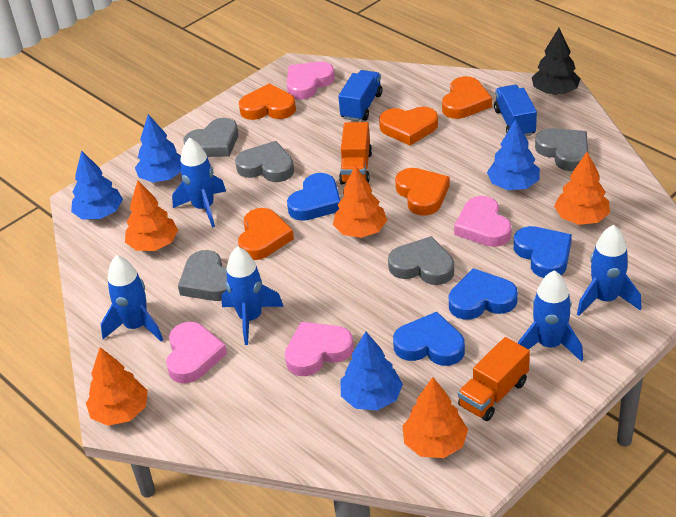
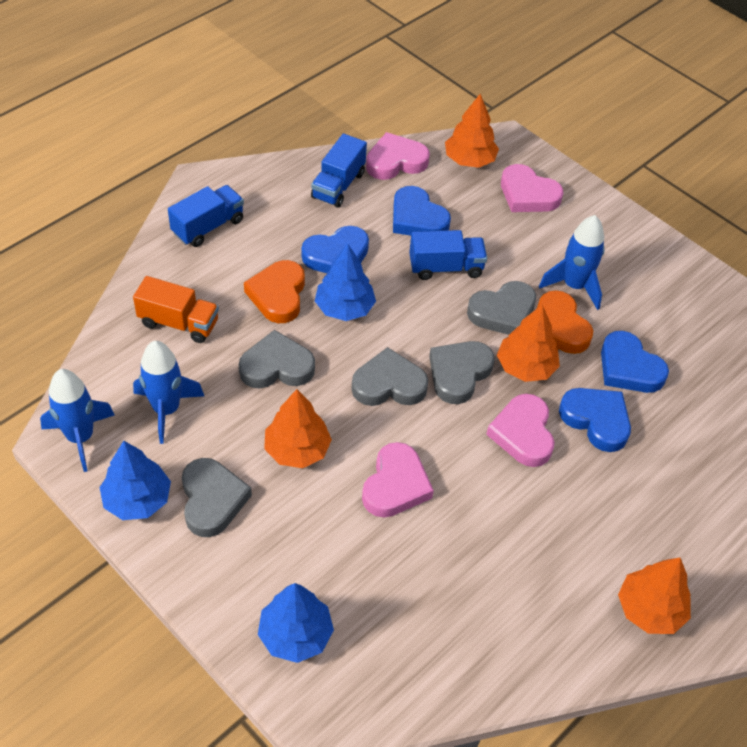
black tree: 1 -> 0
blue rocket: 5 -> 3
blue tree: 4 -> 3
blue truck: 2 -> 3
orange heart: 5 -> 2
orange tree: 5 -> 4
orange truck: 2 -> 1

